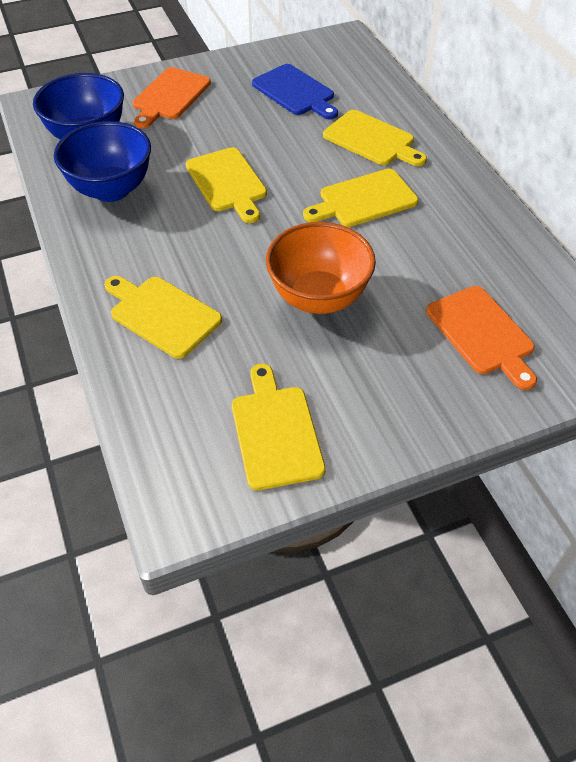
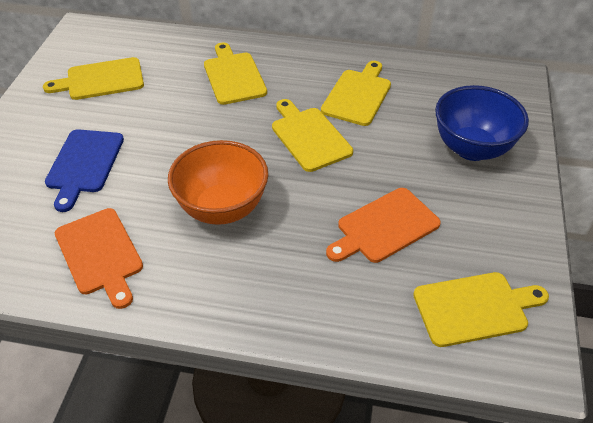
blue bowl: 2 -> 1

